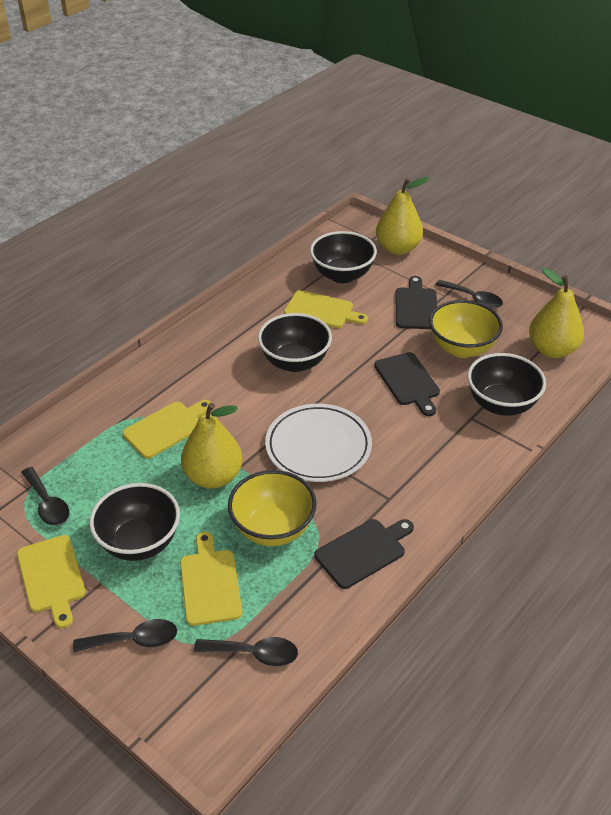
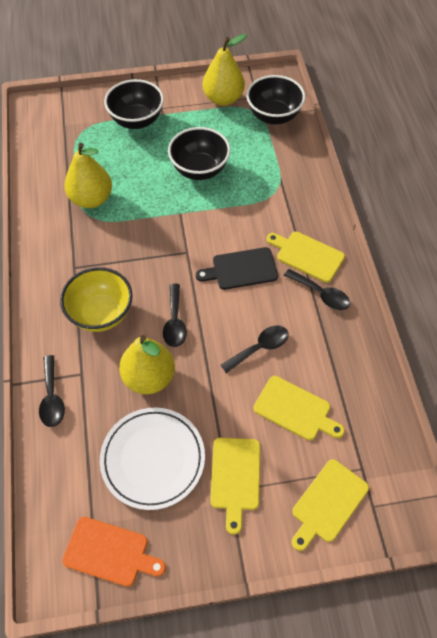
black bowl: 4 -> 3
black cutting board: 3 -> 1
orange cutting board: 0 -> 1
yellow bowl: 2 -> 1

